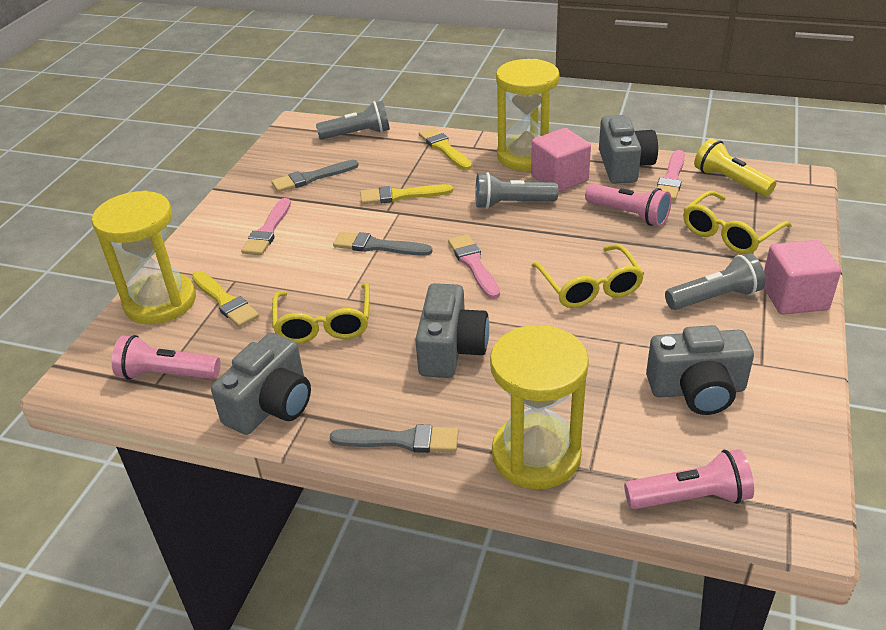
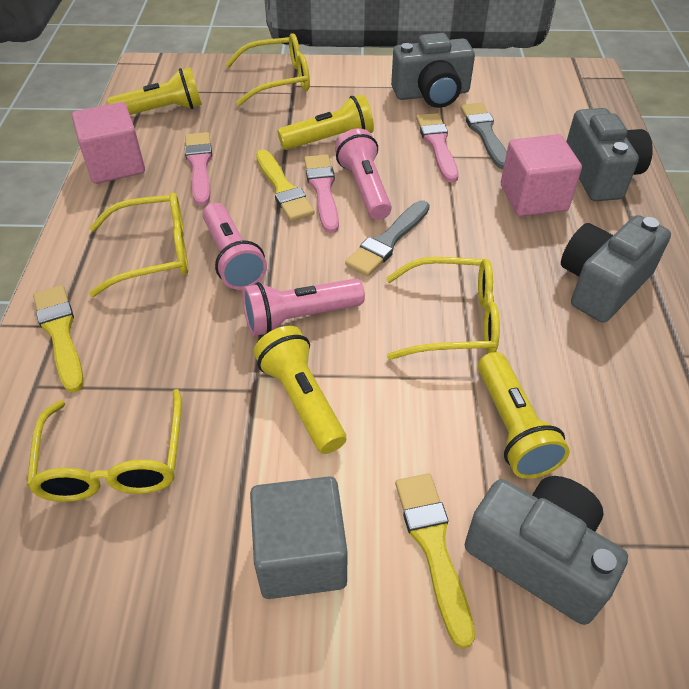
grey brush: 3 -> 2
grey cube: 0 -> 1
grey flashlight: 3 -> 0
yellow flashlight: 1 -> 4
yellow glasses: 3 -> 4
yellow hourglass: 3 -> 0

